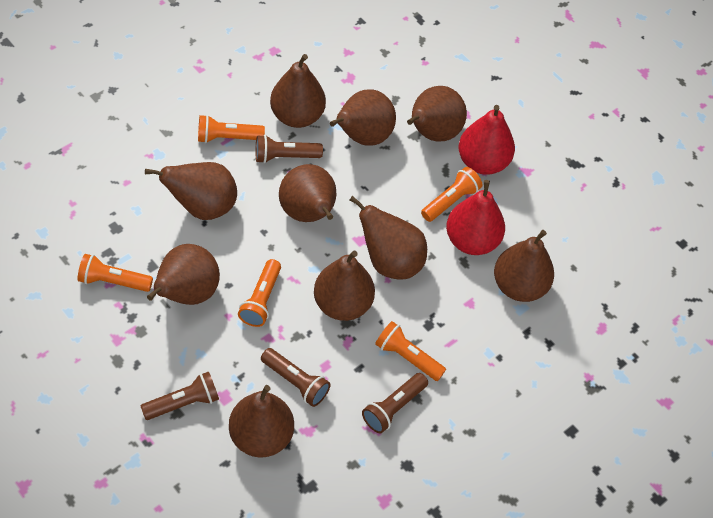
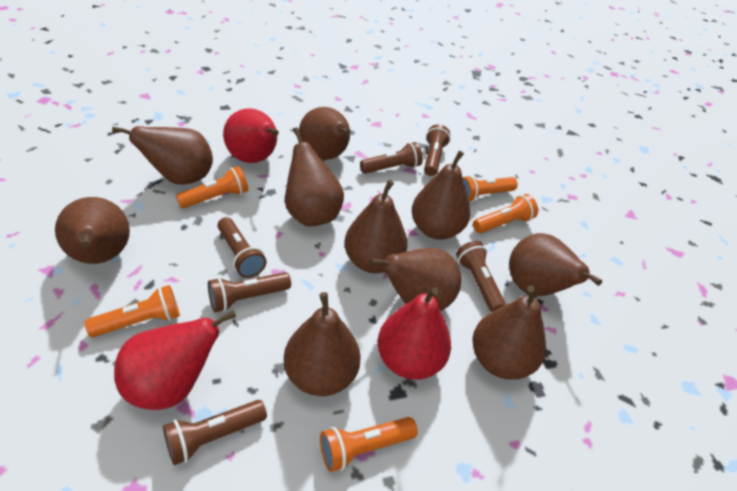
brown flashlight: 4 -> 6
red pear: 2 -> 3

